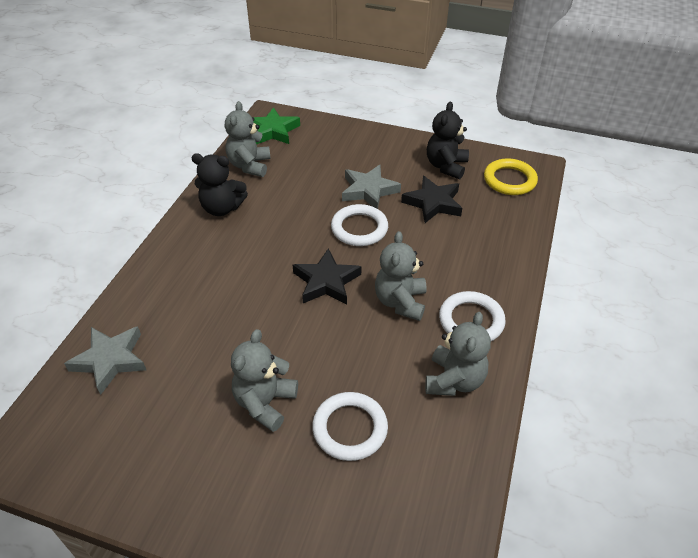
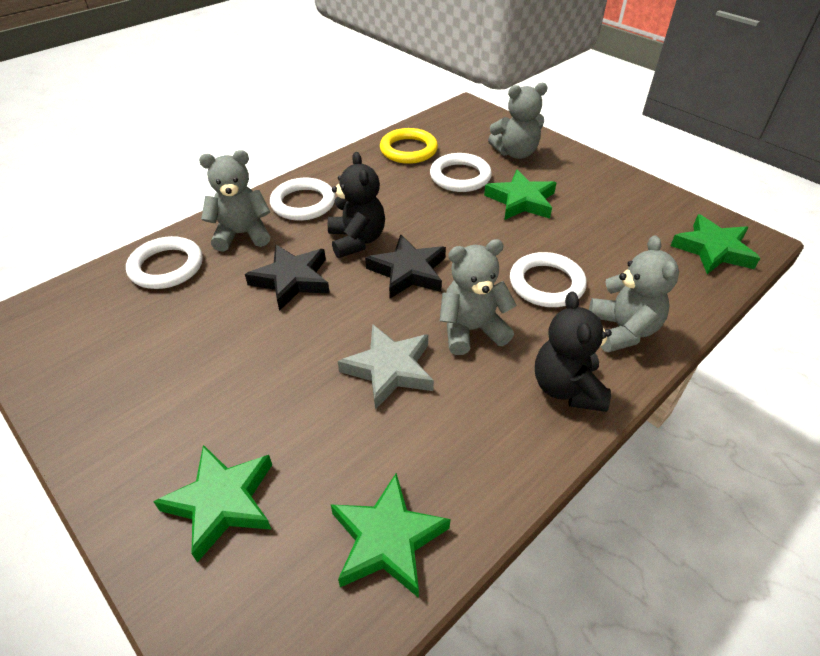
green star: 1 -> 4
grey star: 2 -> 1
white ring: 3 -> 4

